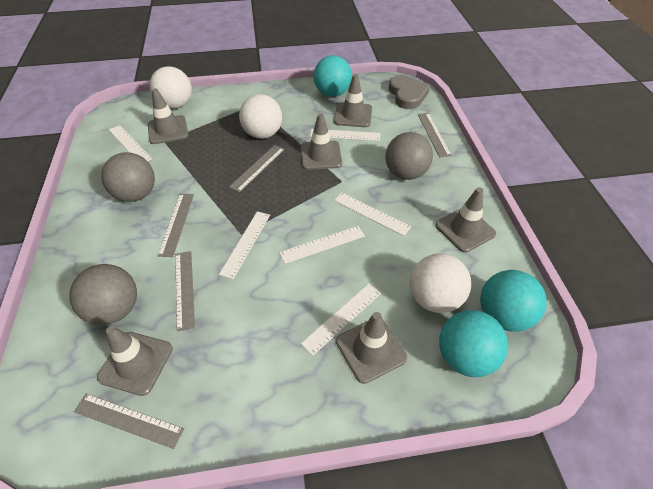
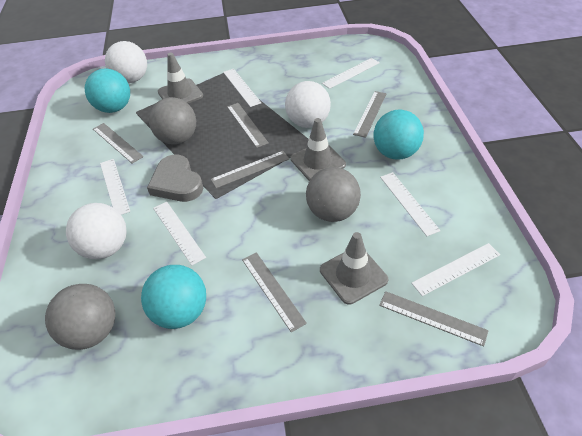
grey ruler: 5 -> 6
grey traffic cone: 6 -> 3

